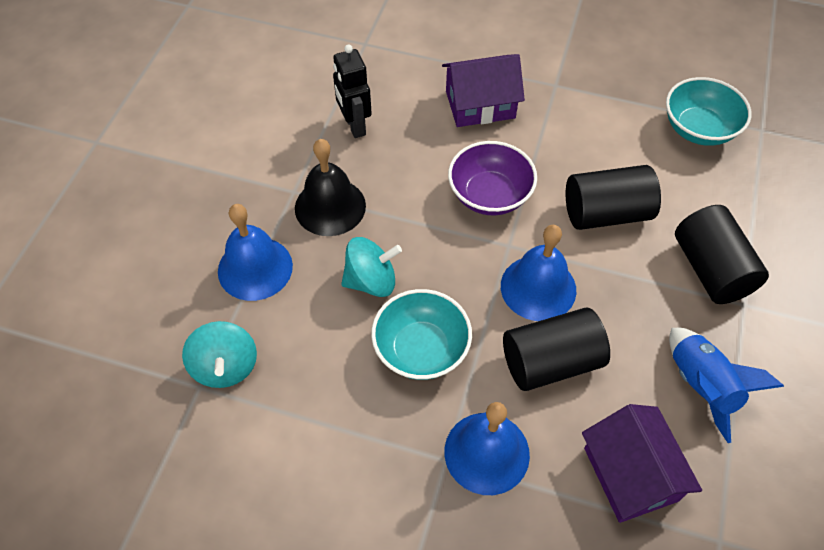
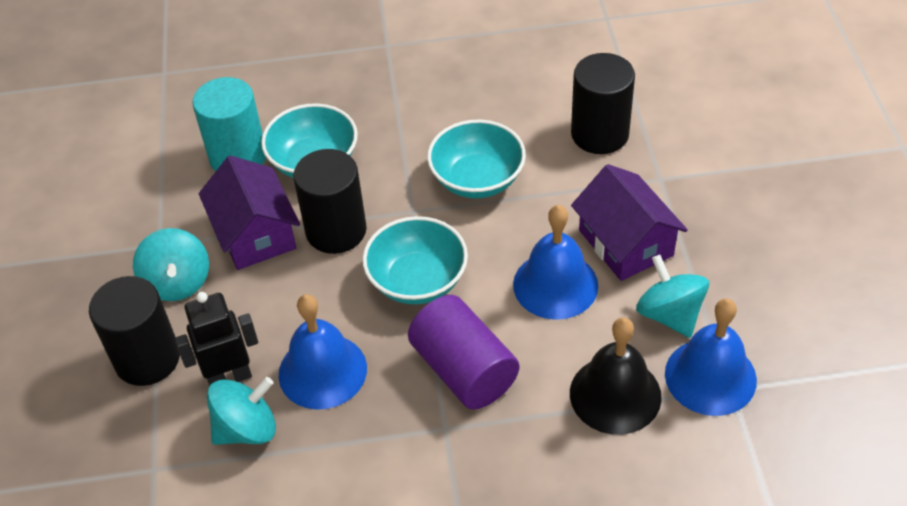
blue rocket: 1 -> 0
purple bowl: 1 -> 0
purple cylinder: 0 -> 1
turquoise bowl: 2 -> 3
turquoise cylinder: 0 -> 1
turquoise spinning top: 2 -> 3

